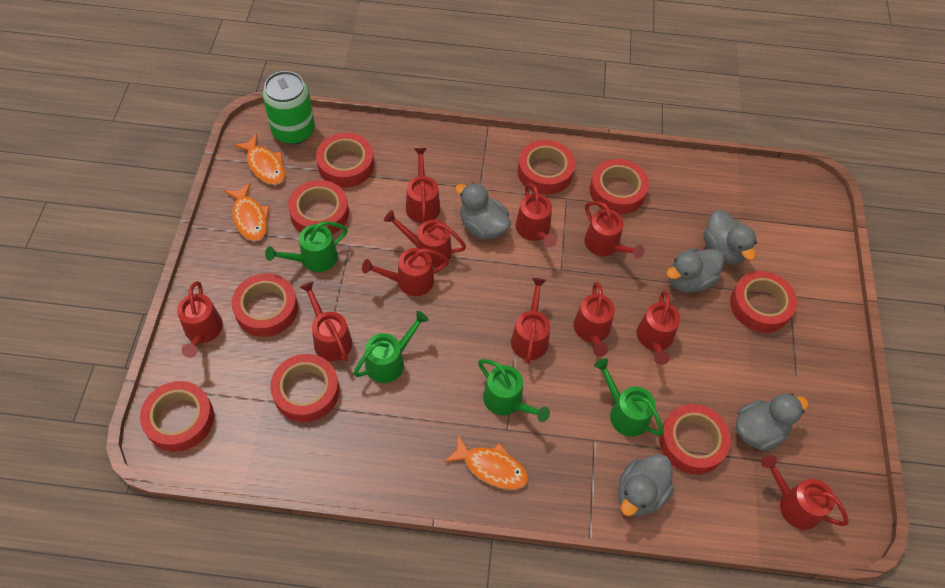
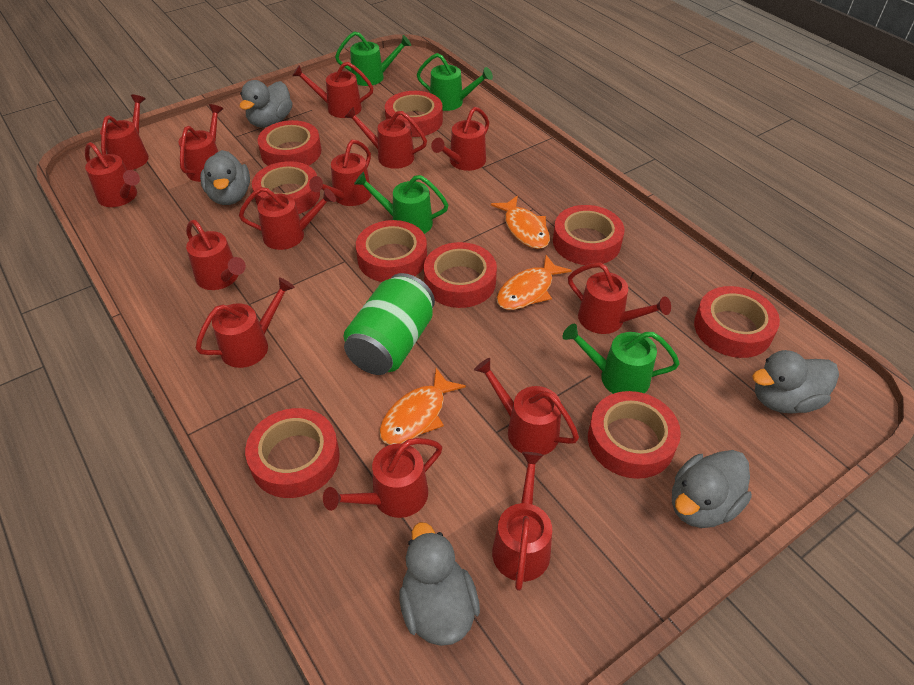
red watering can: 11 -> 14

